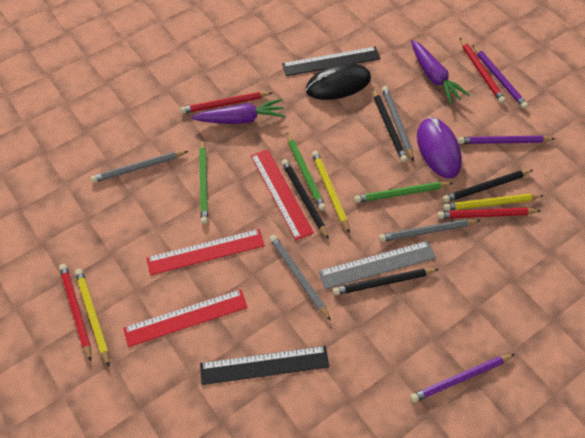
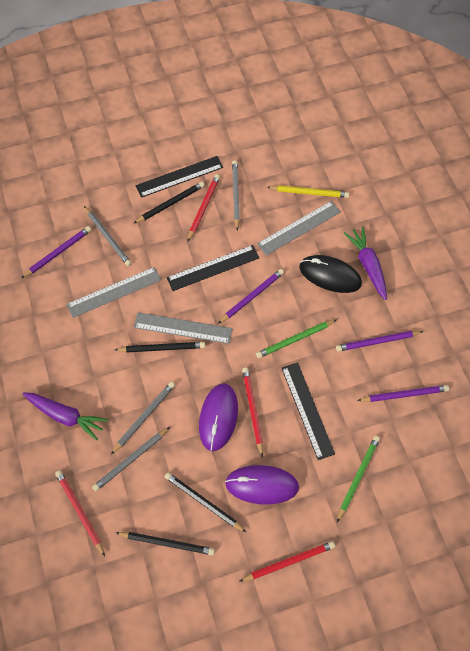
black ruler: 2 -> 3
green pencil: 3 -> 2
grey ruler: 1 -> 3
purple mouse: 1 -> 2
purple pencil: 3 -> 4
red ruler: 3 -> 0
yellow pencil: 3 -> 1

